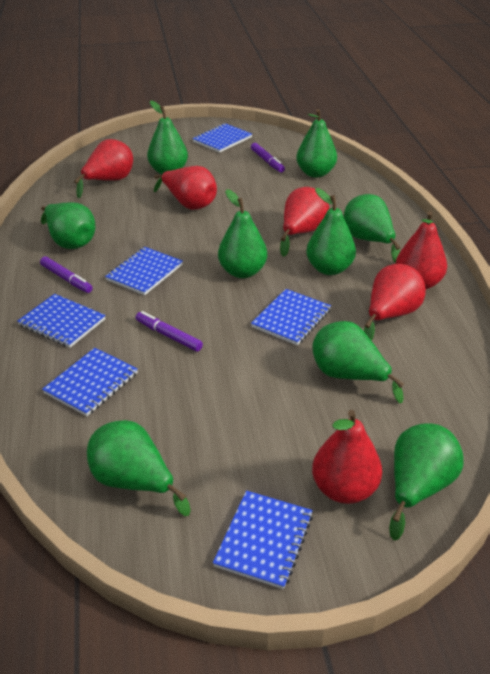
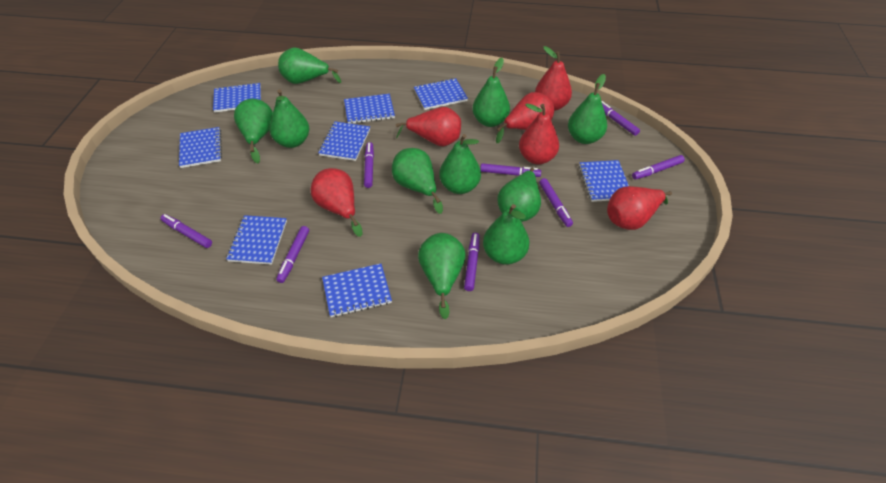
blue notebook: 6 -> 8
green pear: 9 -> 10
purple marker: 3 -> 8

